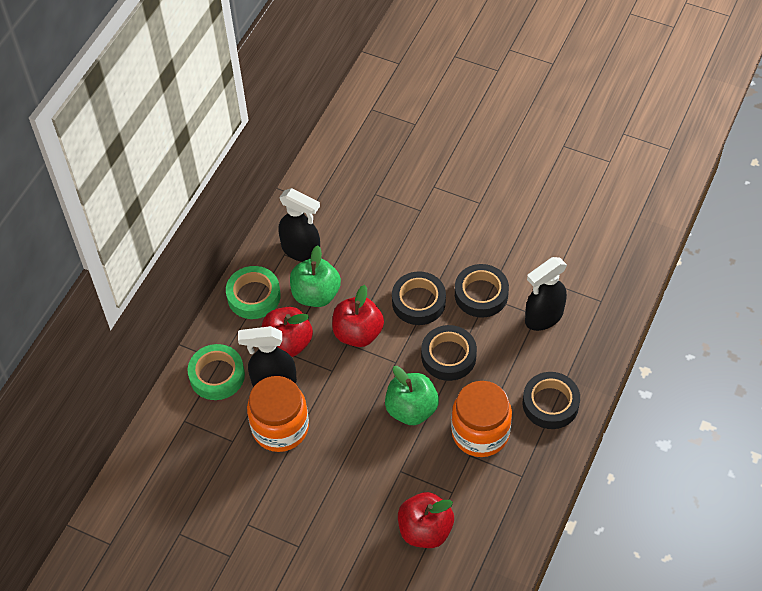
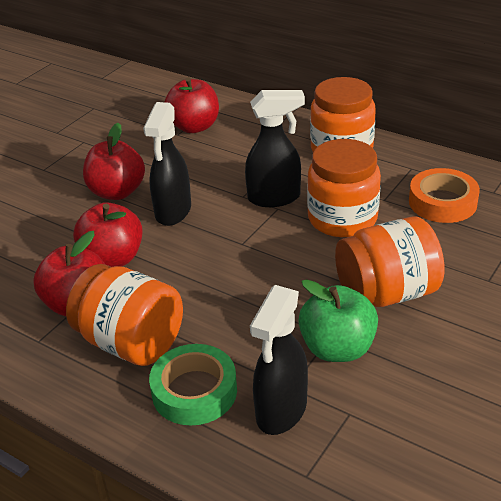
black tape: 4 -> 0
green apple: 2 -> 1
green tape: 2 -> 1
orange jar: 2 -> 4
orange tape: 0 -> 1
red apple: 3 -> 4

